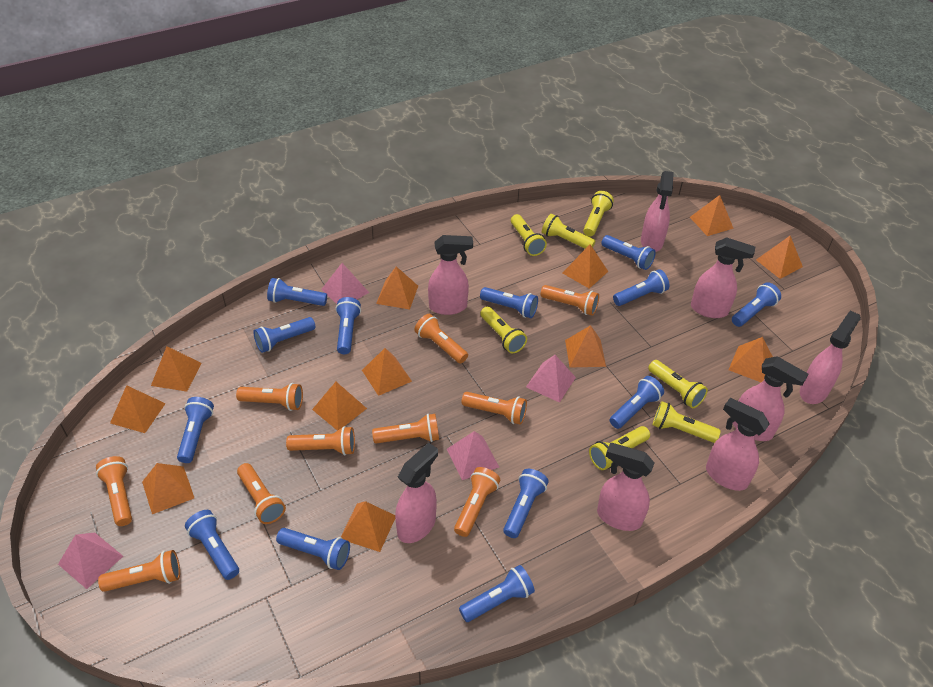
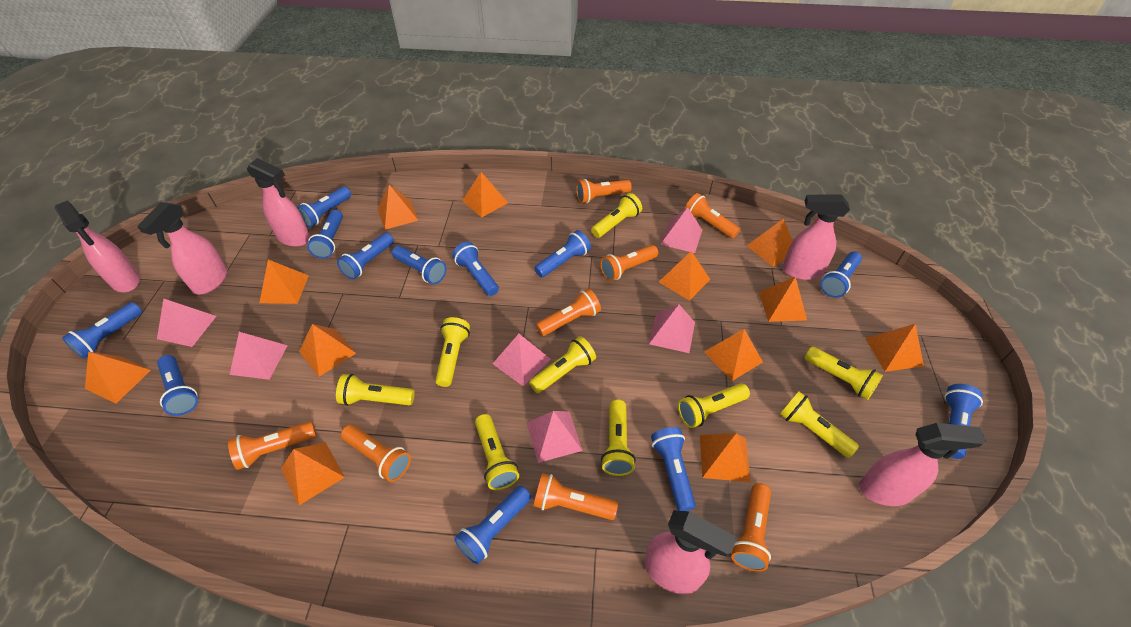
blue flashlight: 13 -> 12
orange flashlight: 10 -> 8
pink pyramid: 4 -> 6
pink spray bottle: 8 -> 6
yellow flashlight: 7 -> 9

